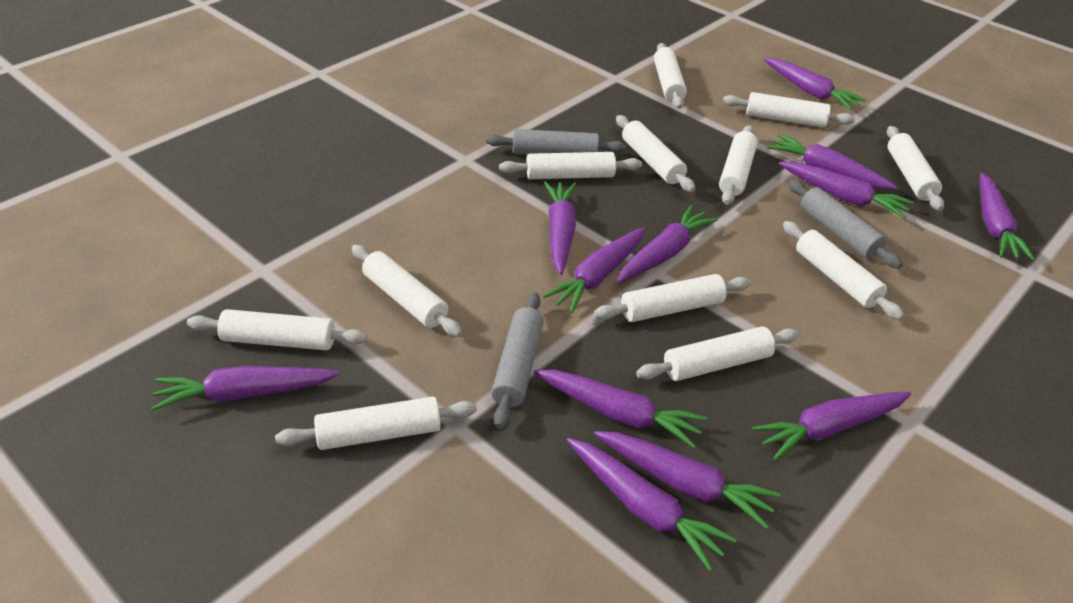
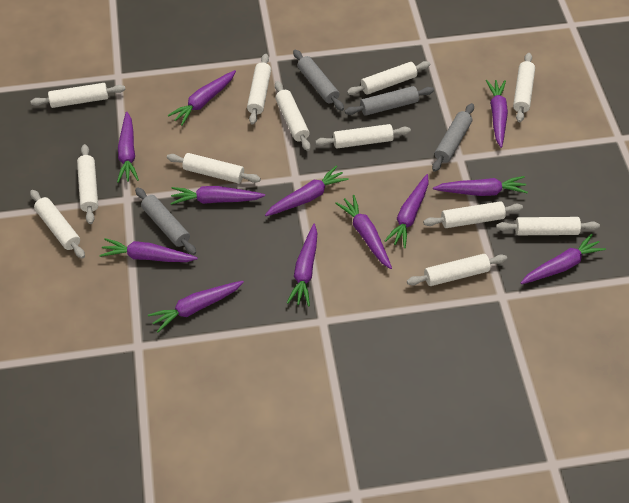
grey rolling pin: 3 -> 4

